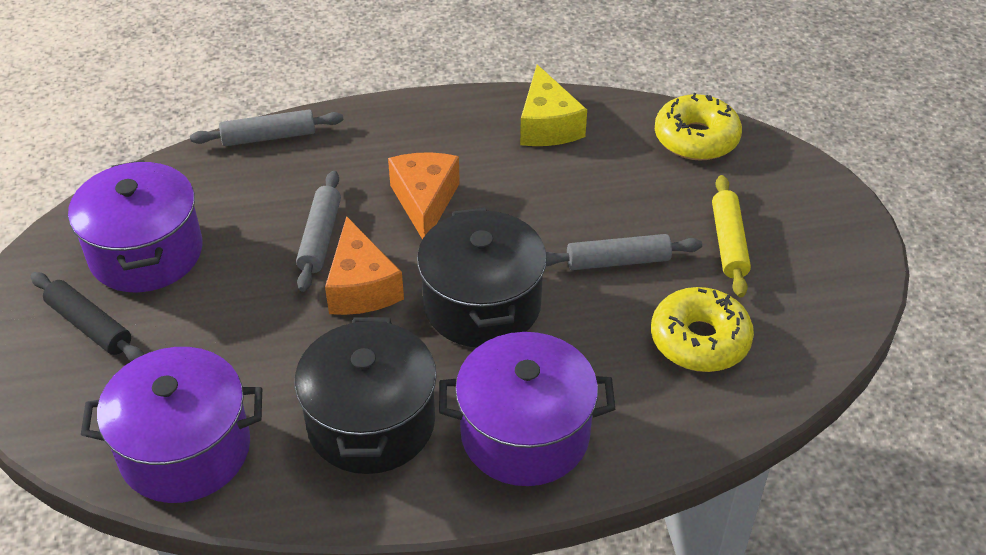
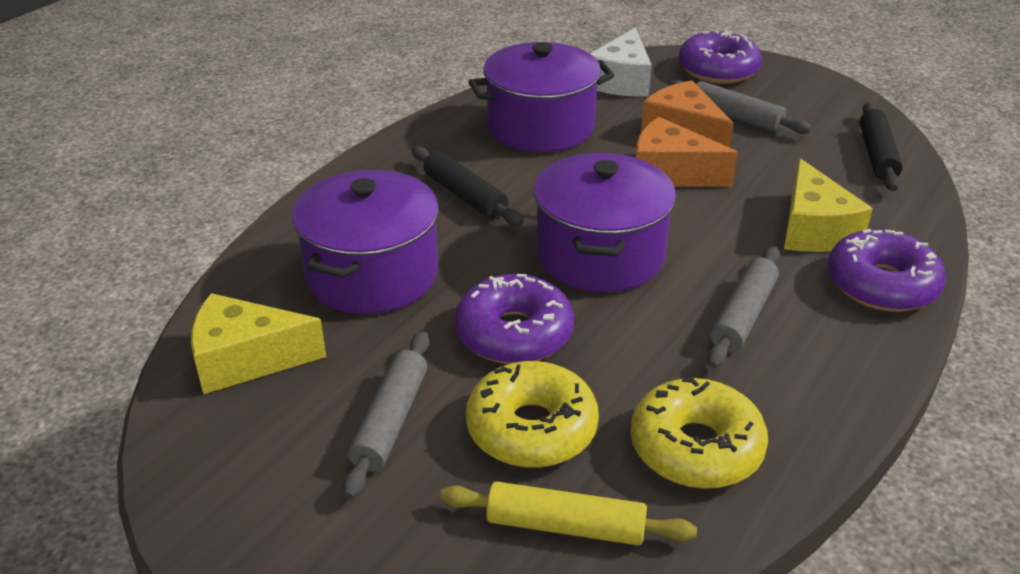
black pot: 2 -> 0
black rolling pin: 1 -> 2
purple donut: 0 -> 3
white cheese: 0 -> 1
yellow cheese: 1 -> 2

